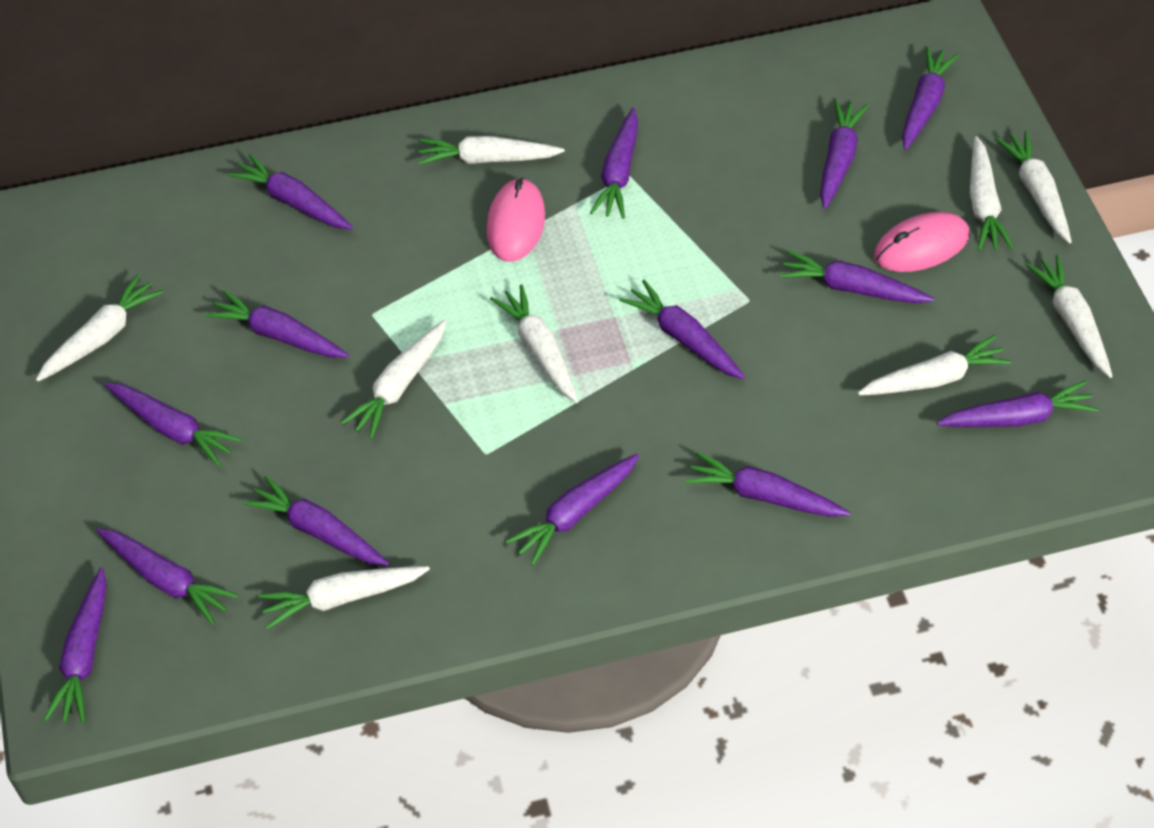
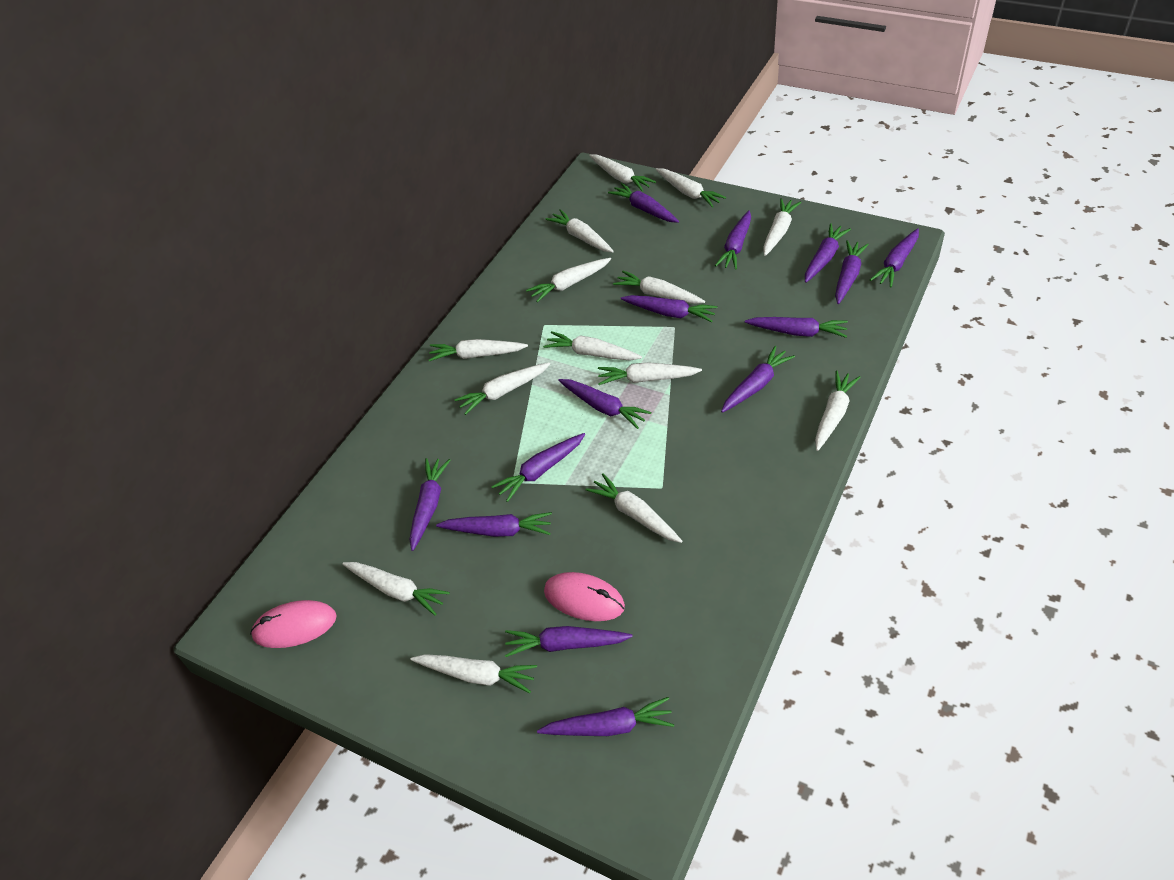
white carrot: 9 -> 14

